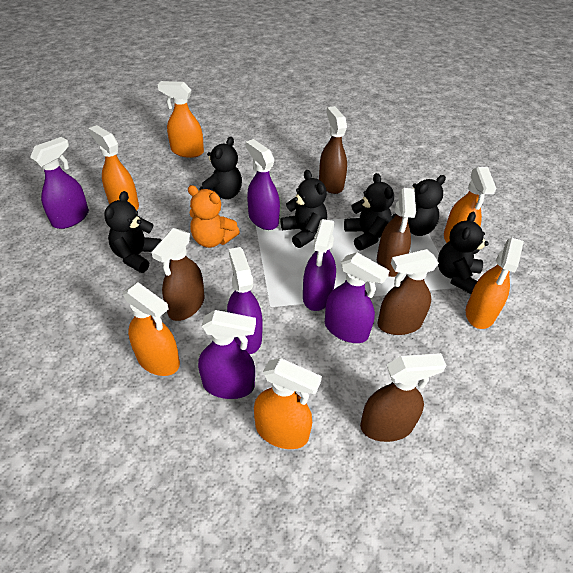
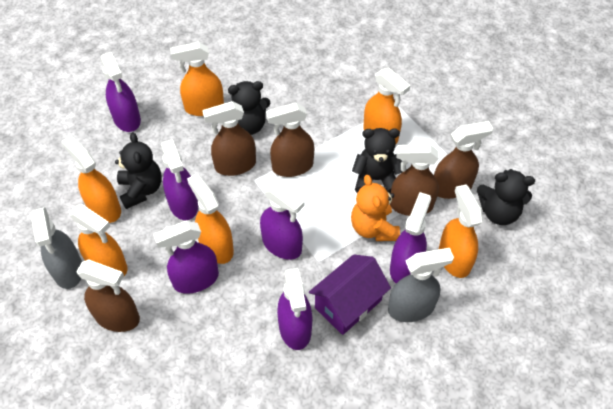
black teddy bear: 6 -> 4
grey spray bottle: 0 -> 2
purple house: 0 -> 1

